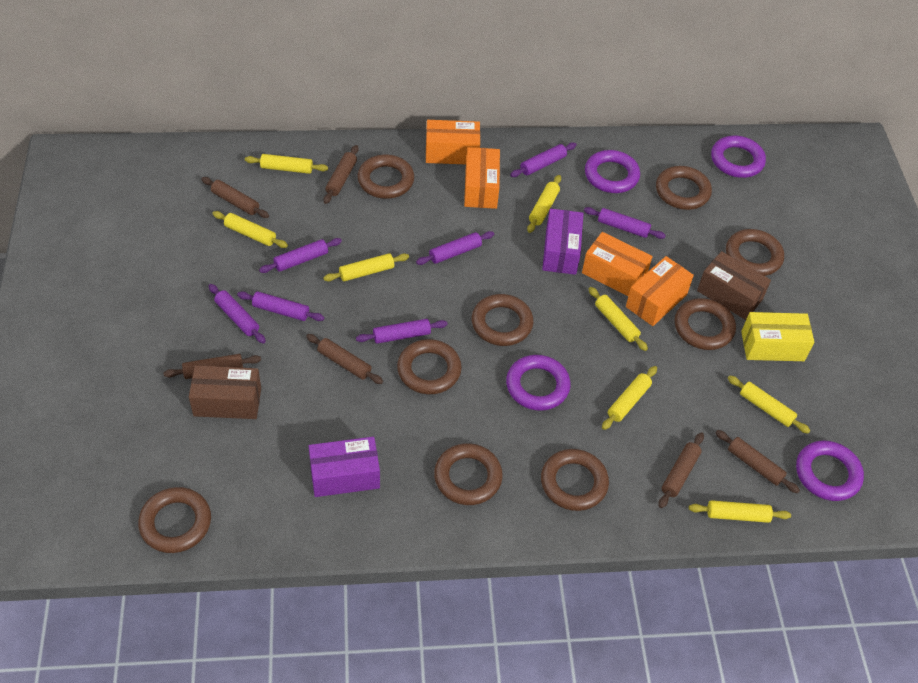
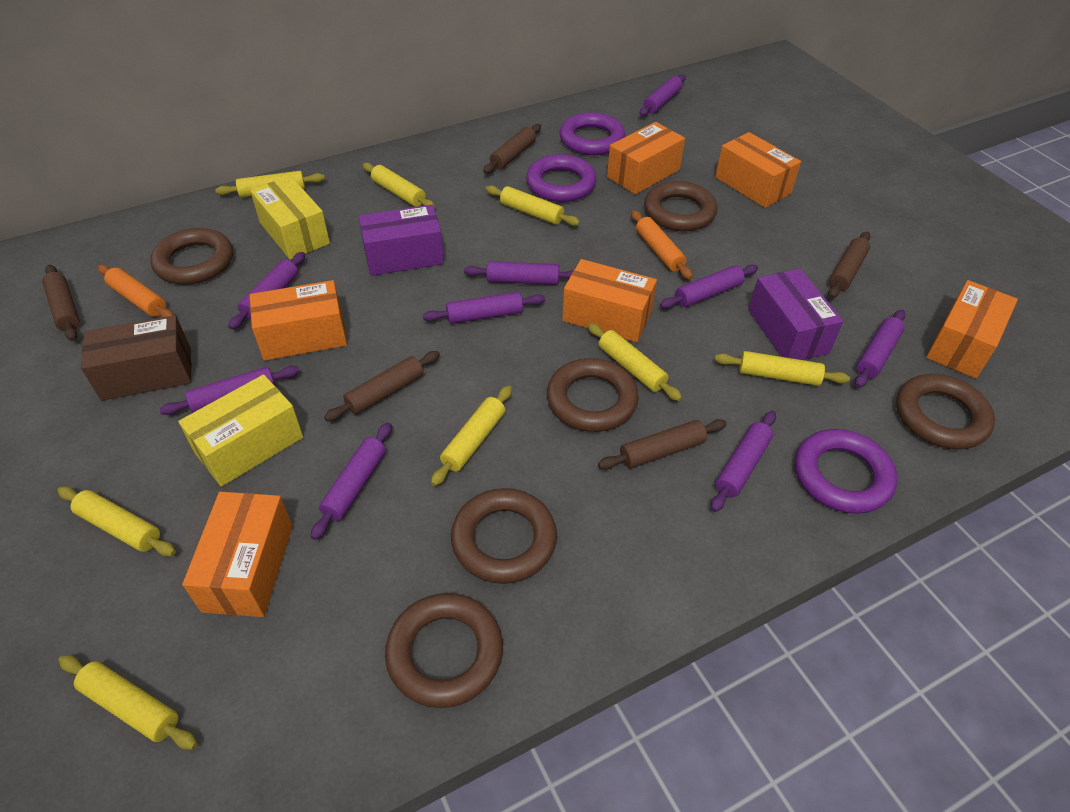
brown box: 2 -> 1
brown ring: 9 -> 6
brown rolling pin: 6 -> 5
orange box: 4 -> 6
orange rolling pin: 0 -> 2
purple ring: 4 -> 3
purple rolling pin: 7 -> 9
yellow box: 1 -> 2

